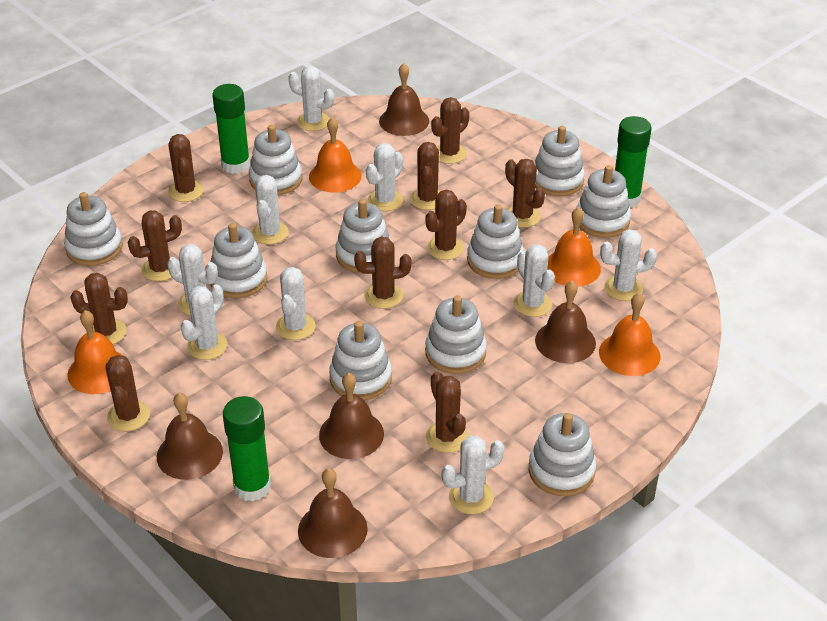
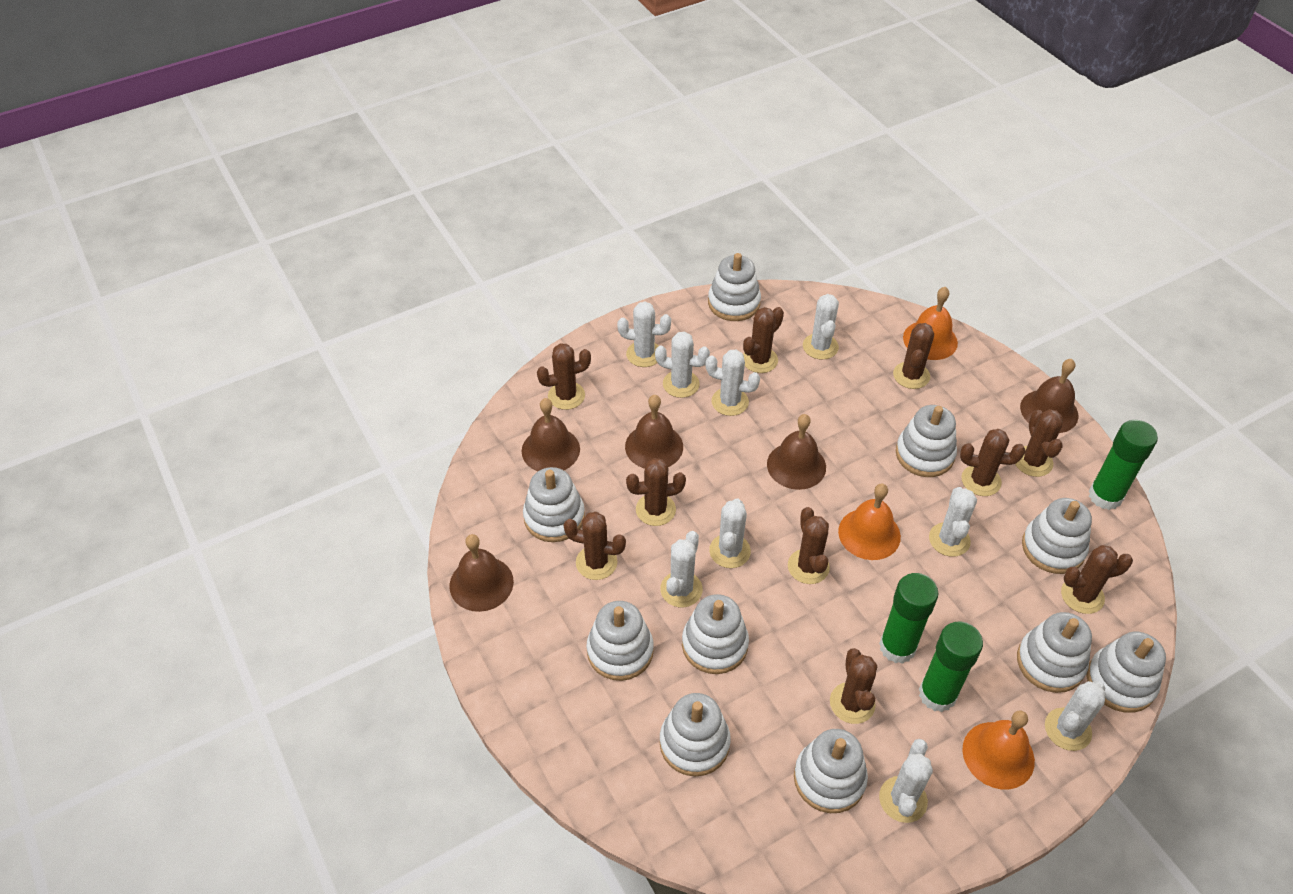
orange bell: 4 -> 3

